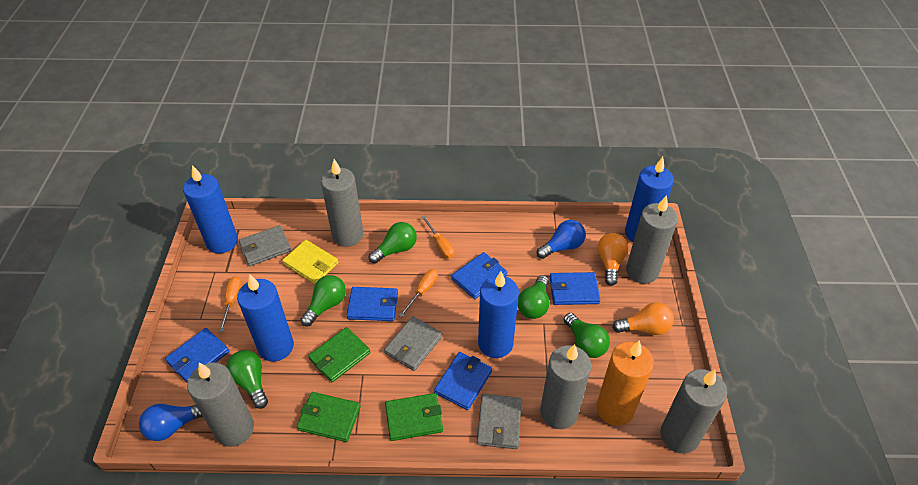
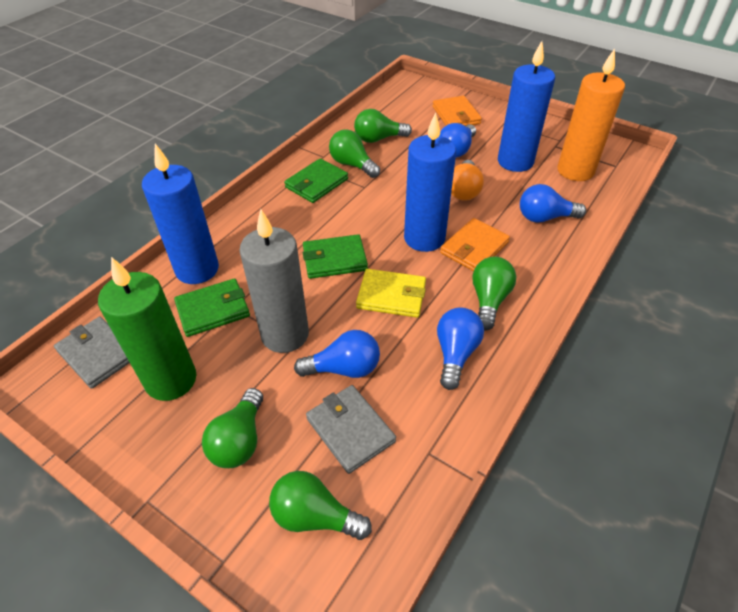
blue candle: 4 -> 3
blue light bulb: 2 -> 4
blue wallet: 5 -> 0
green candle: 0 -> 1
grey candle: 5 -> 1
grey wallet: 3 -> 2
orange light bulb: 2 -> 1
orange screwdriver: 3 -> 0
orange wallet: 0 -> 2

